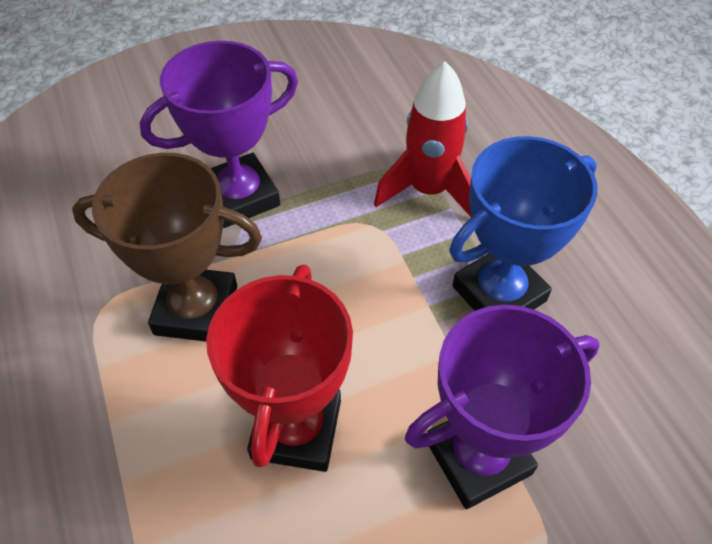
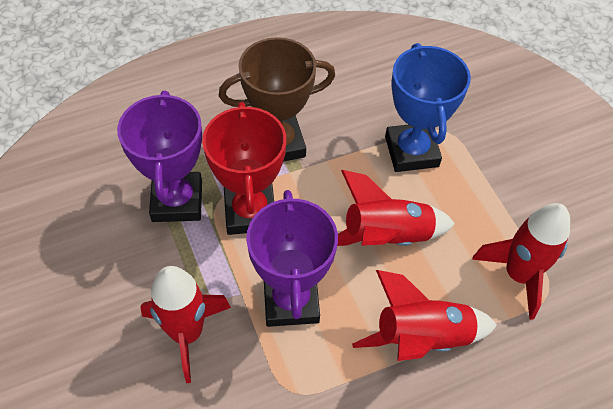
red rocket: 1 -> 4

